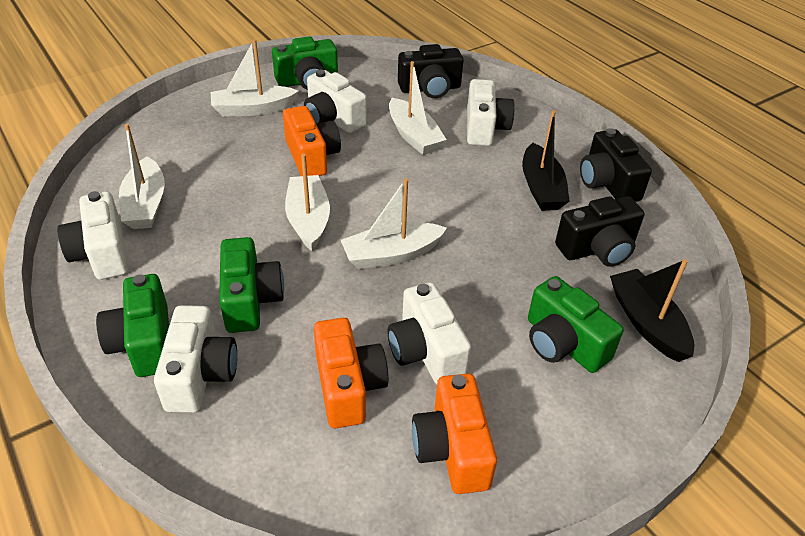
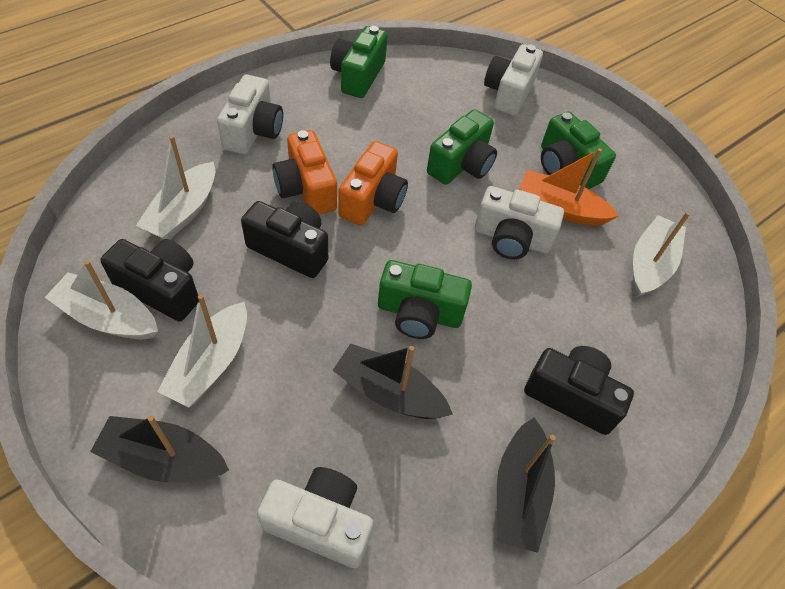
black boat: 2 -> 3
orange boat: 0 -> 1
orange camera: 3 -> 2
white boat: 5 -> 4
white camera: 5 -> 4

